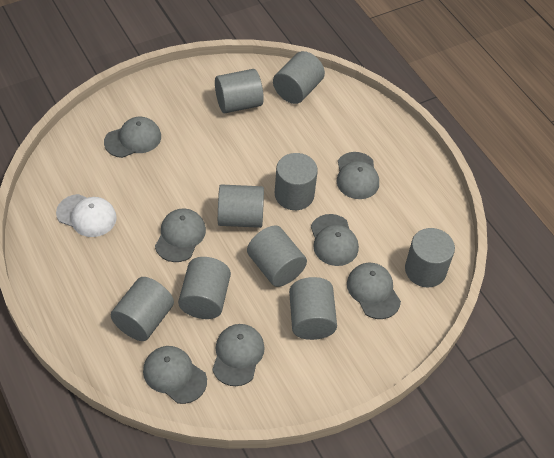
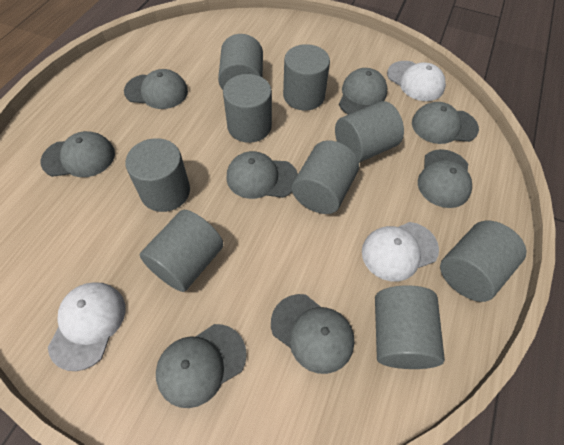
grey cap: 7 -> 8
white cap: 1 -> 3

